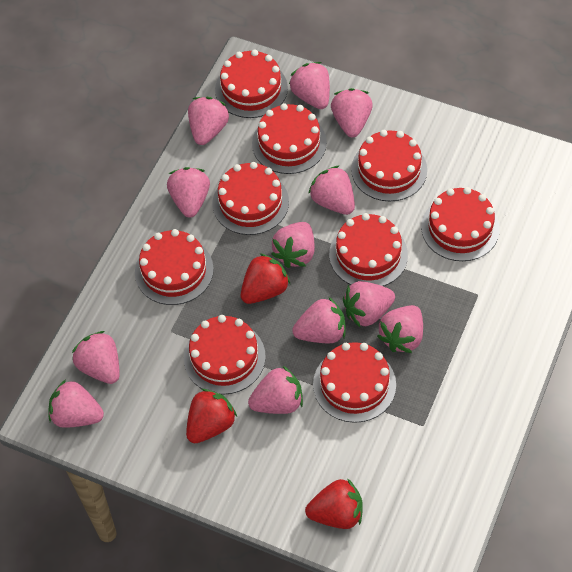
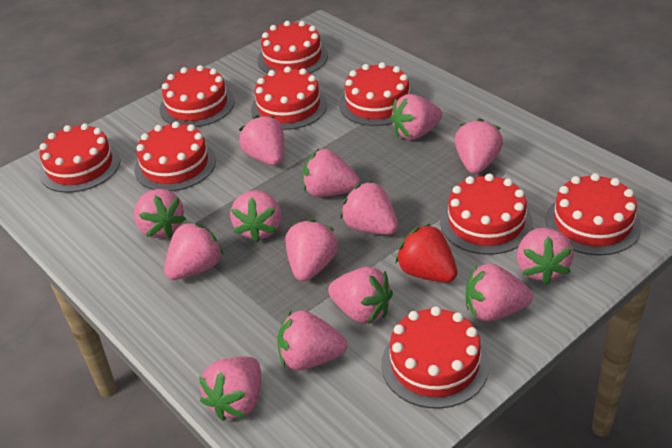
pink strawberry: 12 -> 14
red strawberry: 3 -> 1

